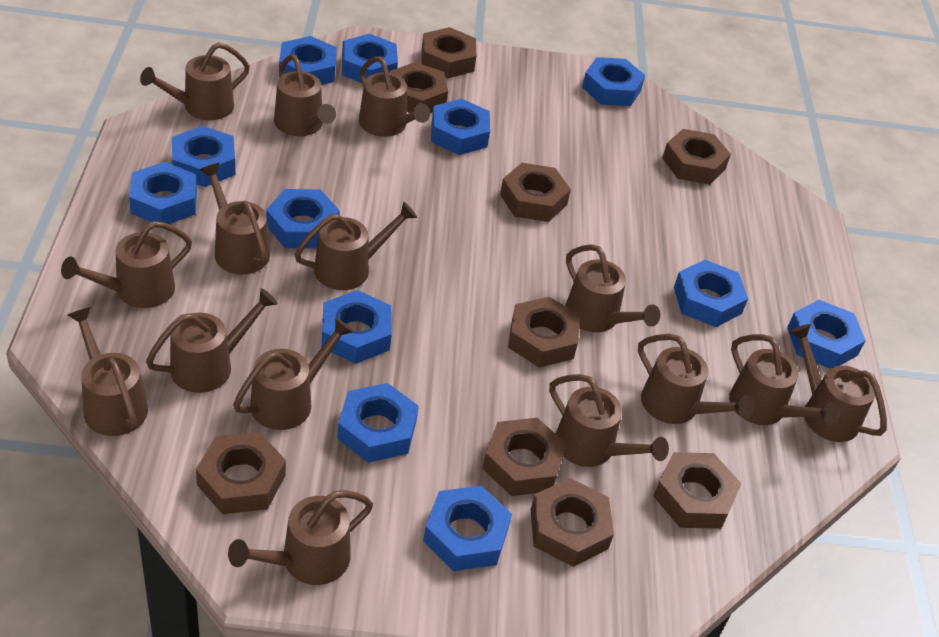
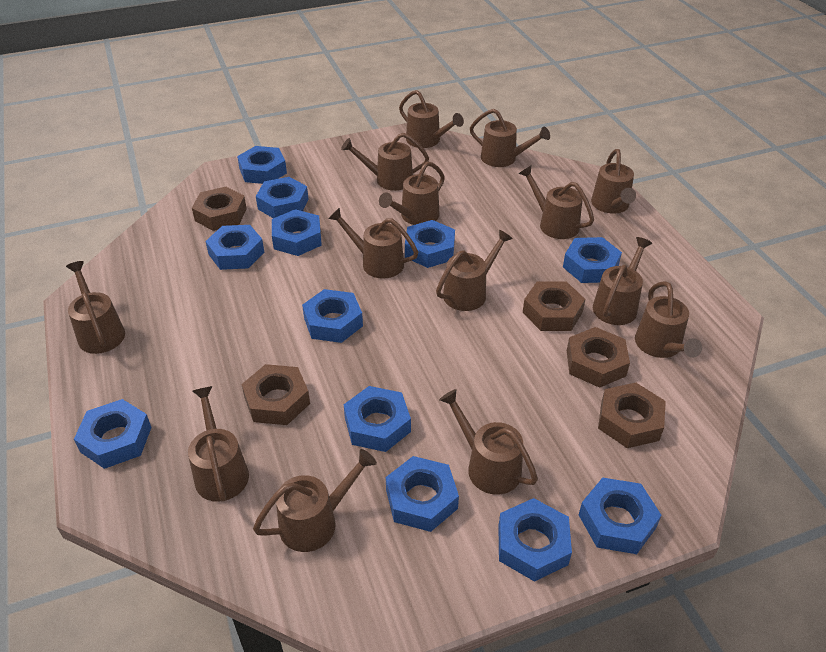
brown nut: 9 -> 5
brown watering can: 15 -> 14

